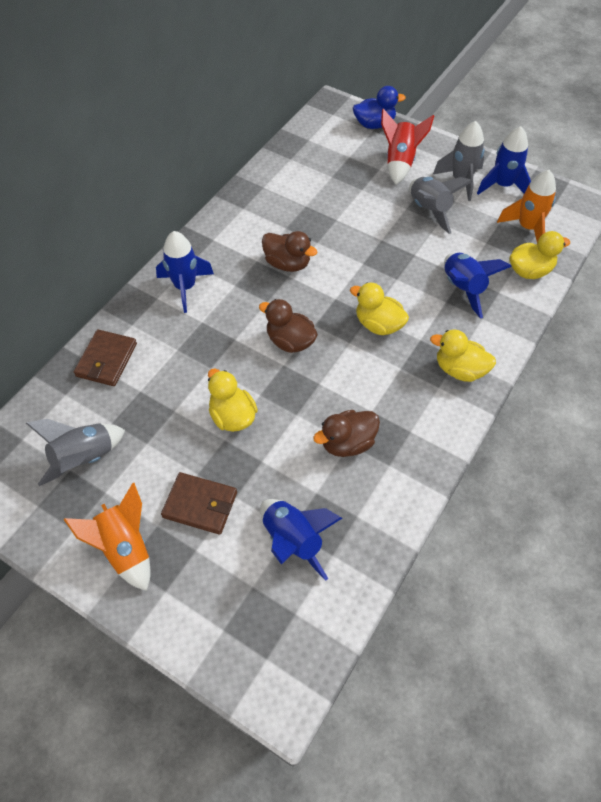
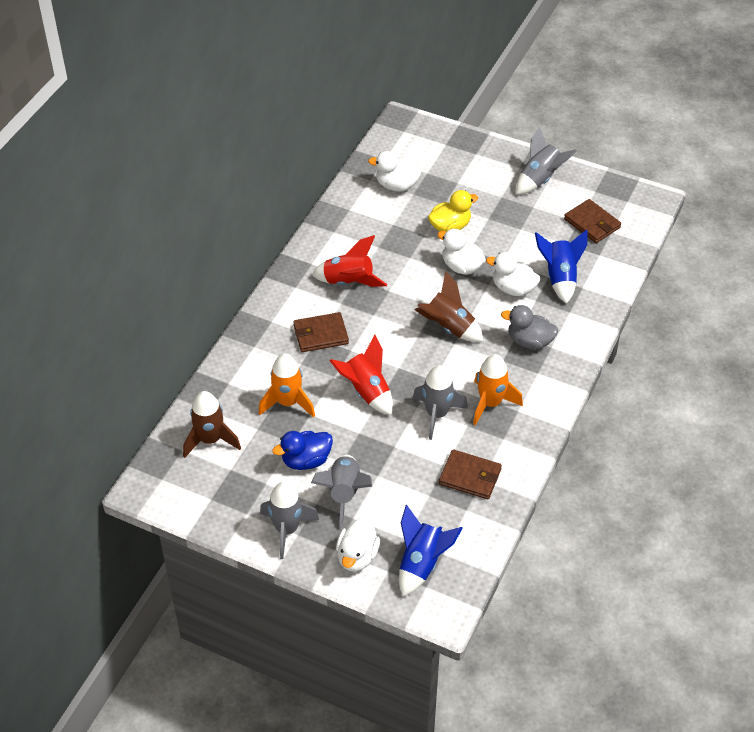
blue rocket: 4 -> 2
brown duck: 3 -> 0
brown rocket: 0 -> 2
brown wallet: 2 -> 3
grey duck: 0 -> 1
grey rocket: 3 -> 4
red rocket: 1 -> 2
white duck: 0 -> 4
yellow duck: 4 -> 1

